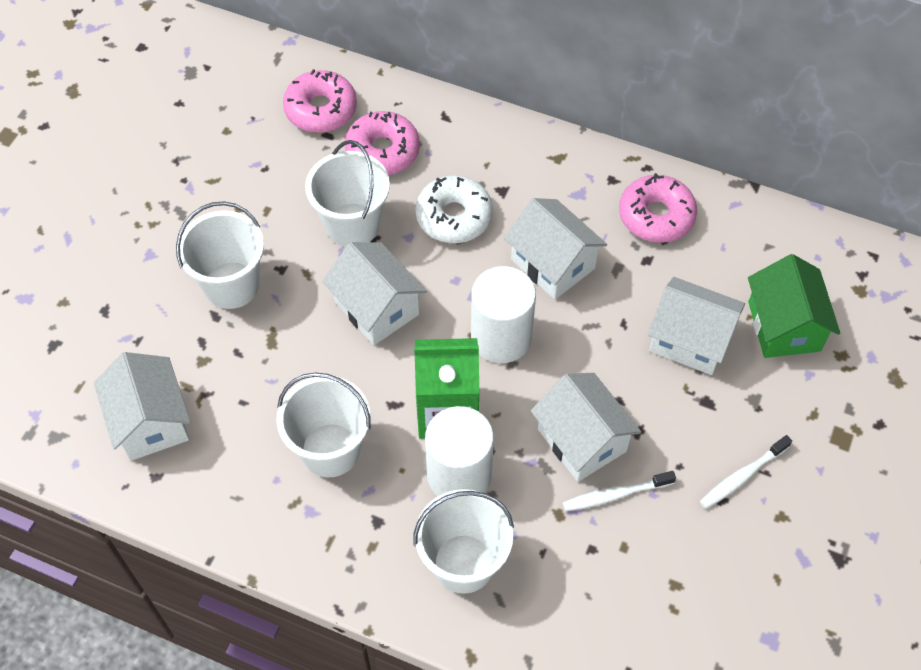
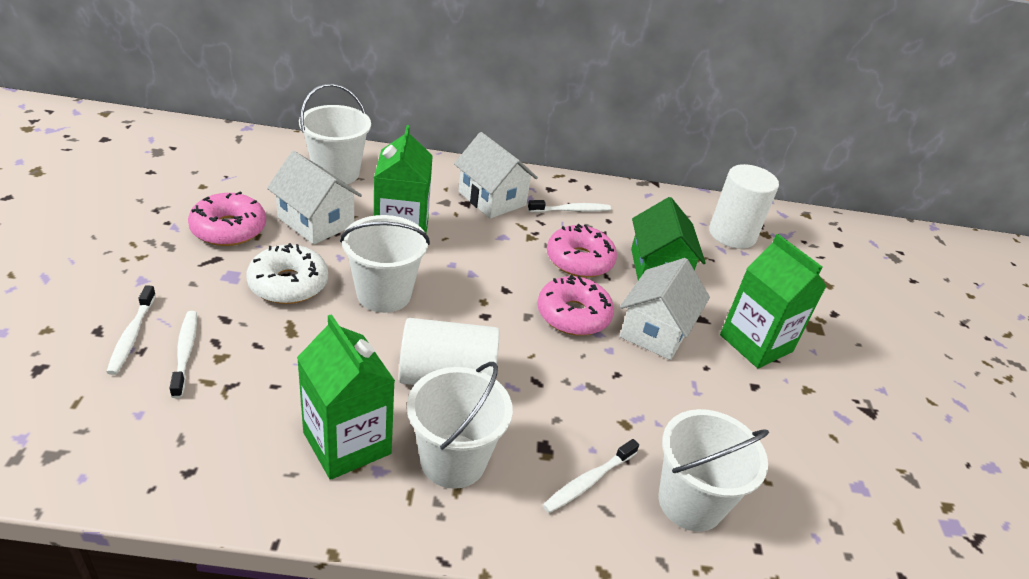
green carton: 1 -> 3
white house: 5 -> 3
white toothbrush: 2 -> 4

